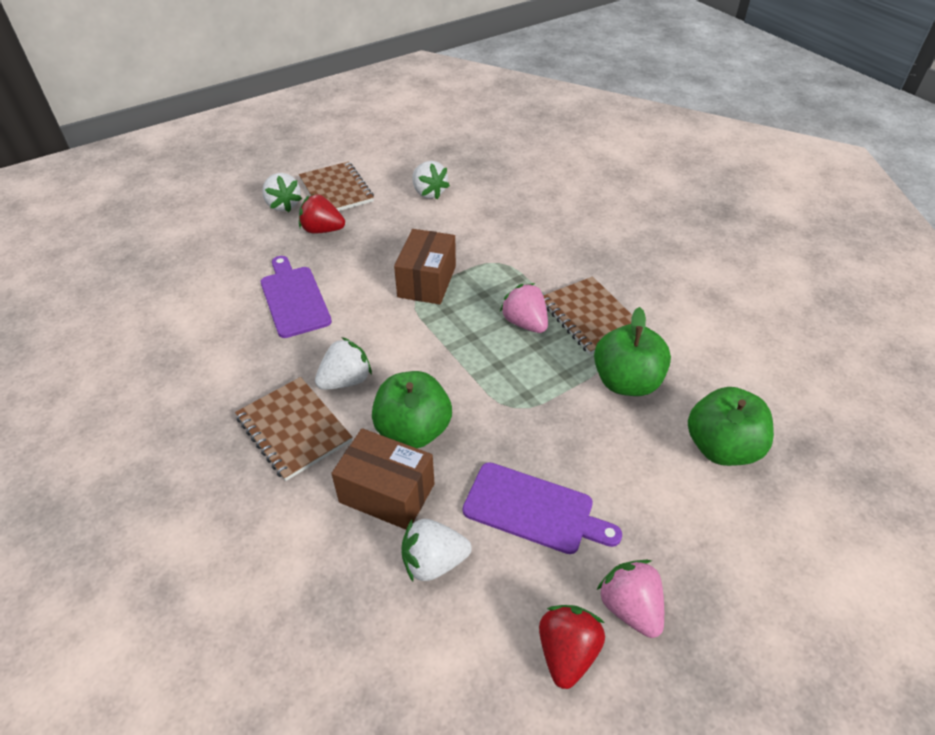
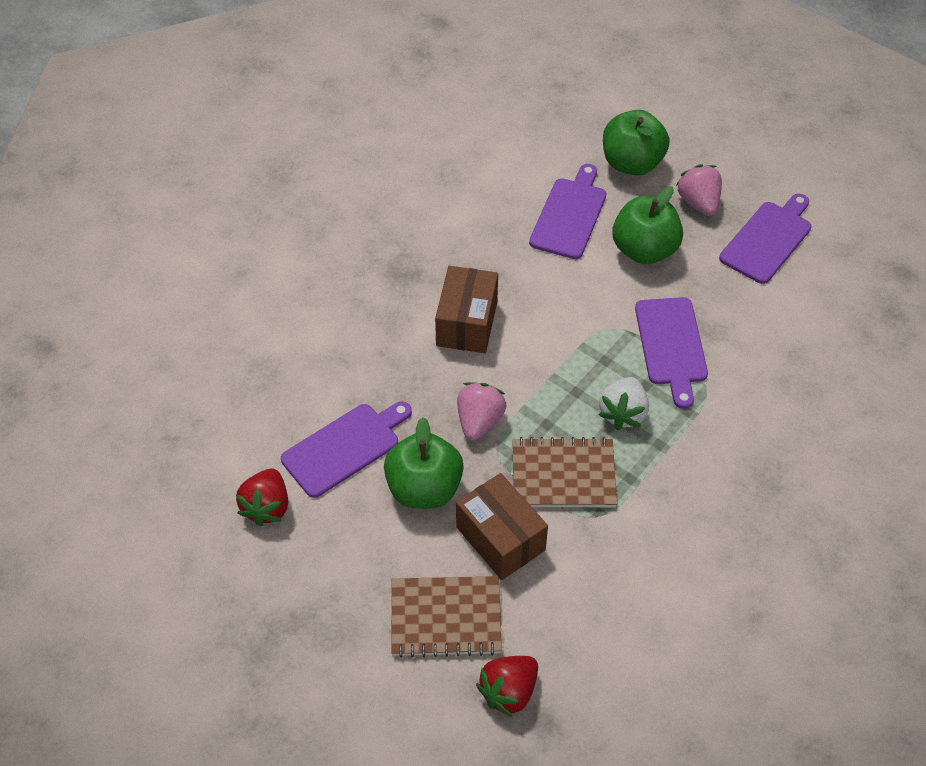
brown notebook: 3 -> 2
purple cutting board: 2 -> 4
white strawberry: 4 -> 1

